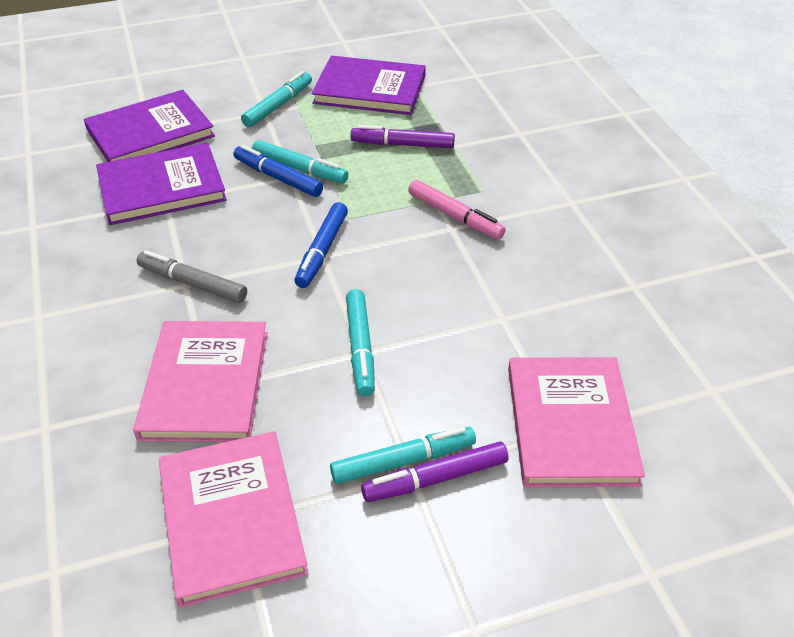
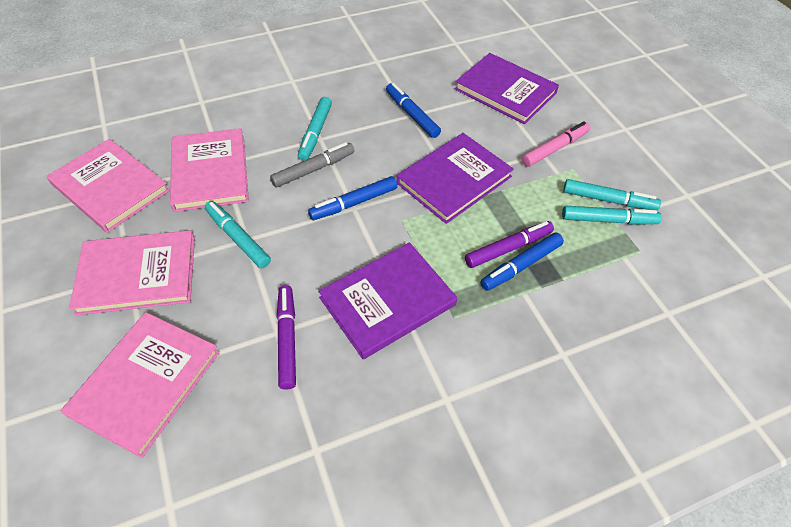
blue marker: 2 -> 3
pink book: 3 -> 4

